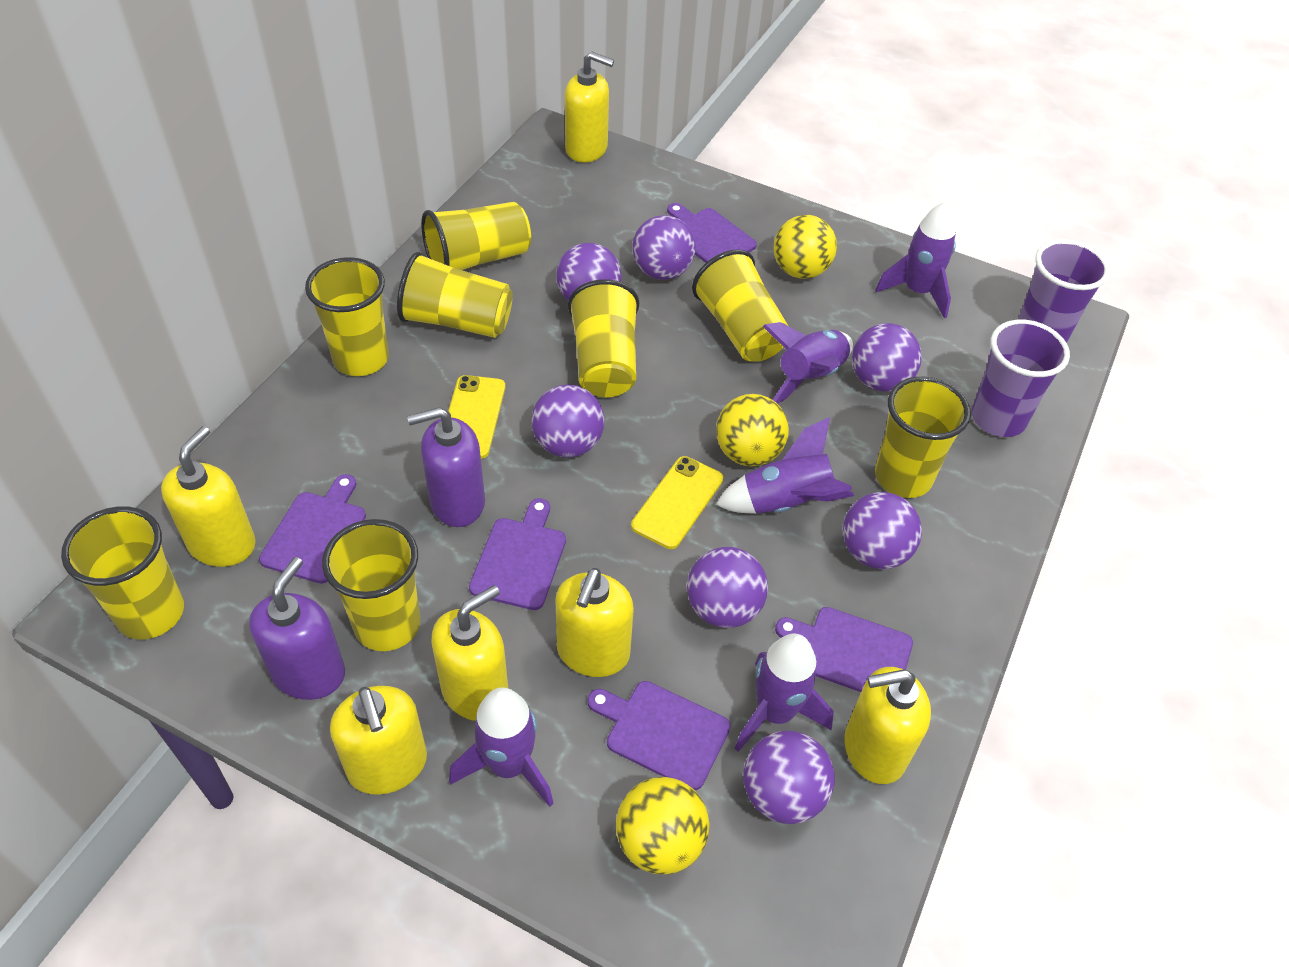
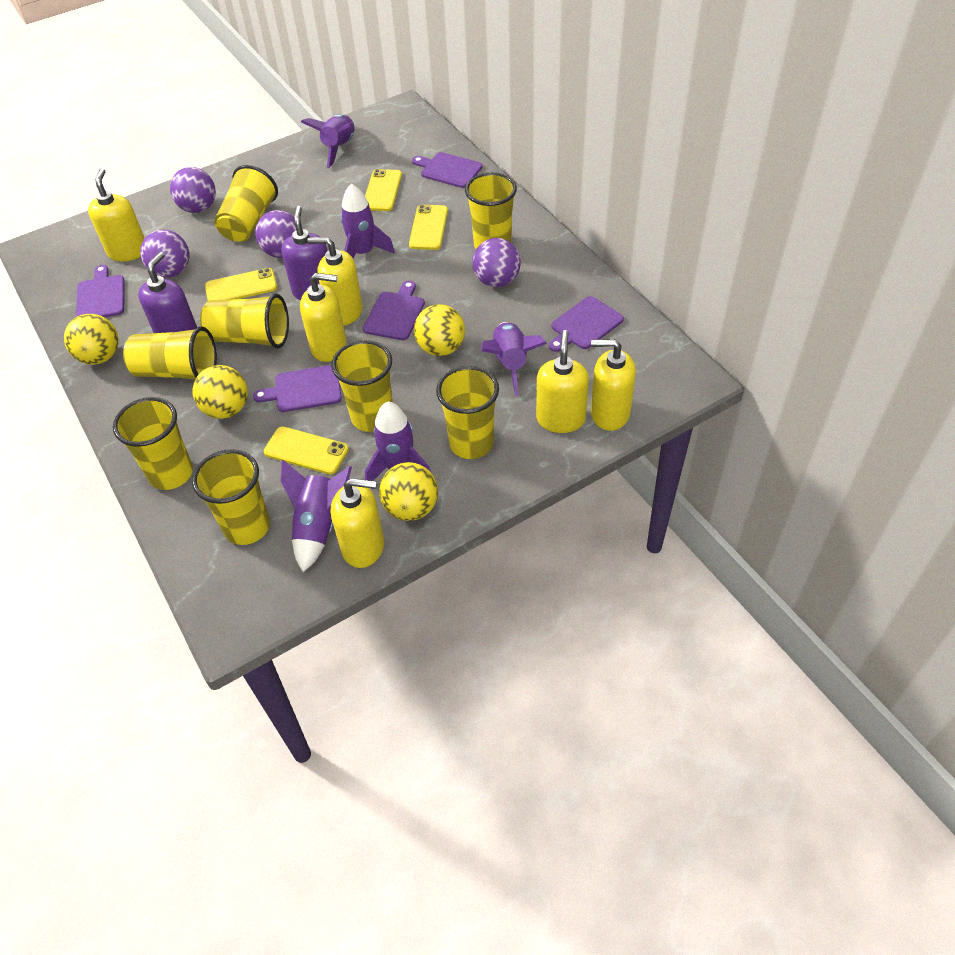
purple ball: 7 -> 4
purple cup: 2 -> 0
yellow ball: 3 -> 4
yellow phone: 2 -> 4

